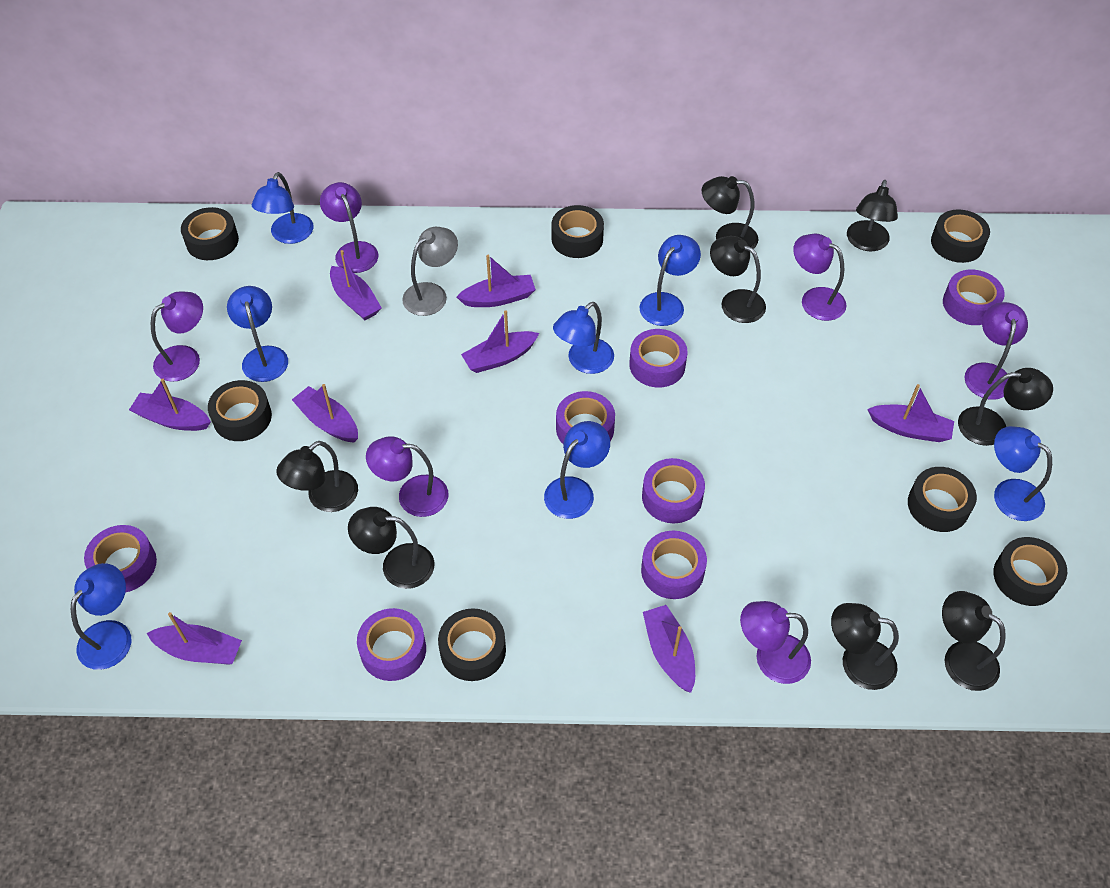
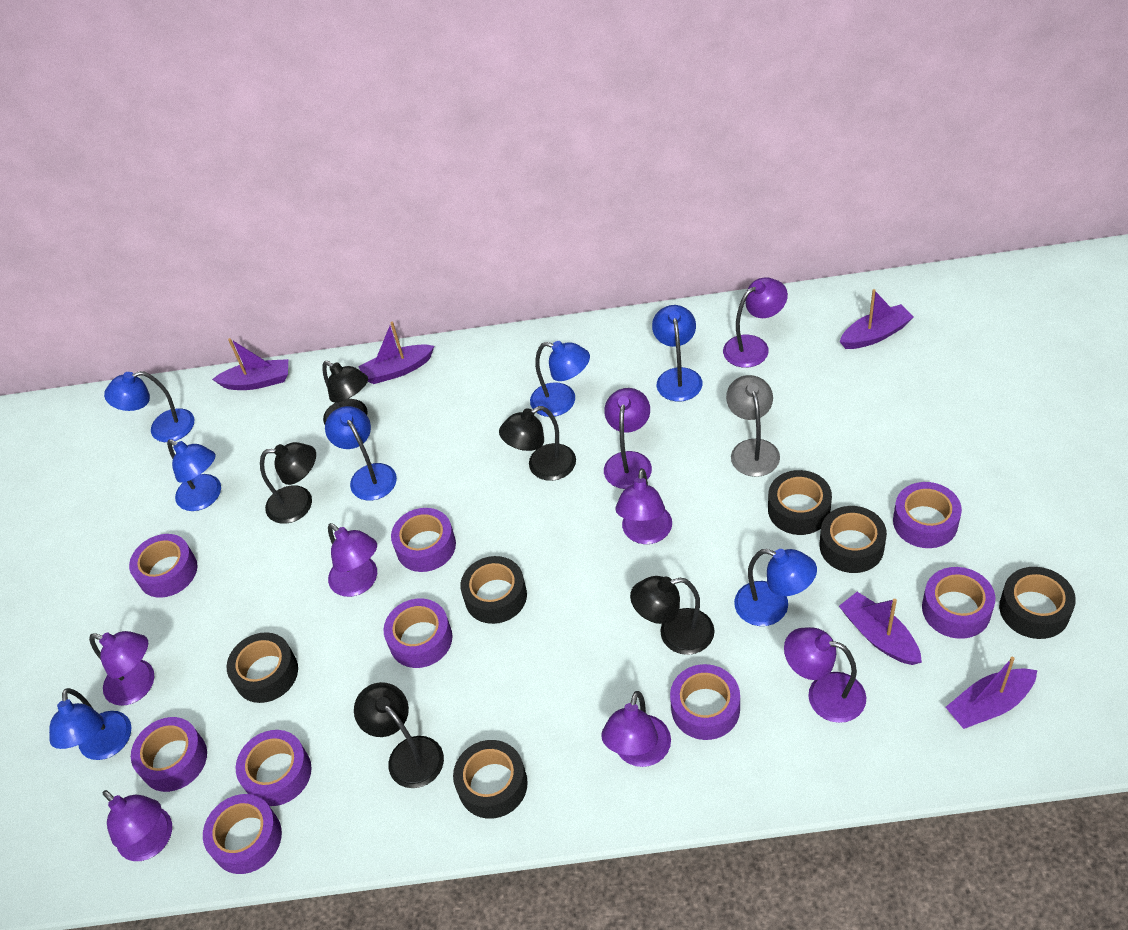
black lamp: 8 -> 5
black tape: 7 -> 6
purple boat: 8 -> 5
purple lamp: 6 -> 8
purple tape: 7 -> 9

